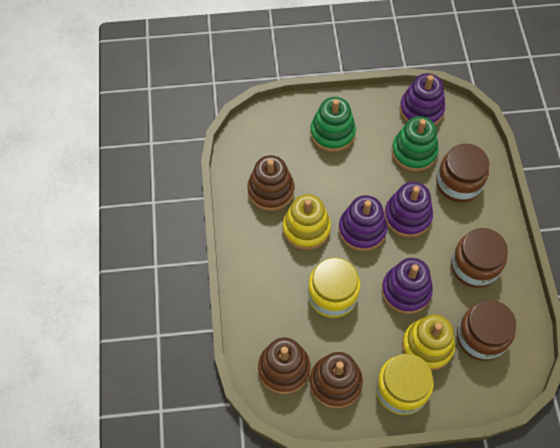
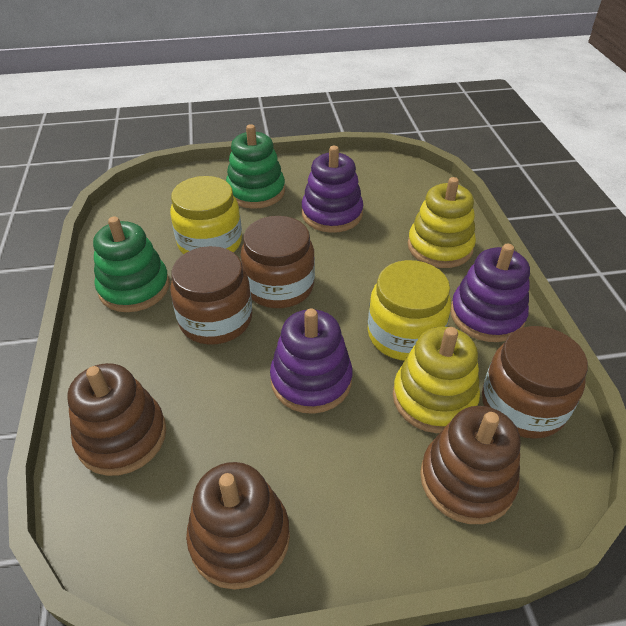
purple stacking toy: 4 -> 3

